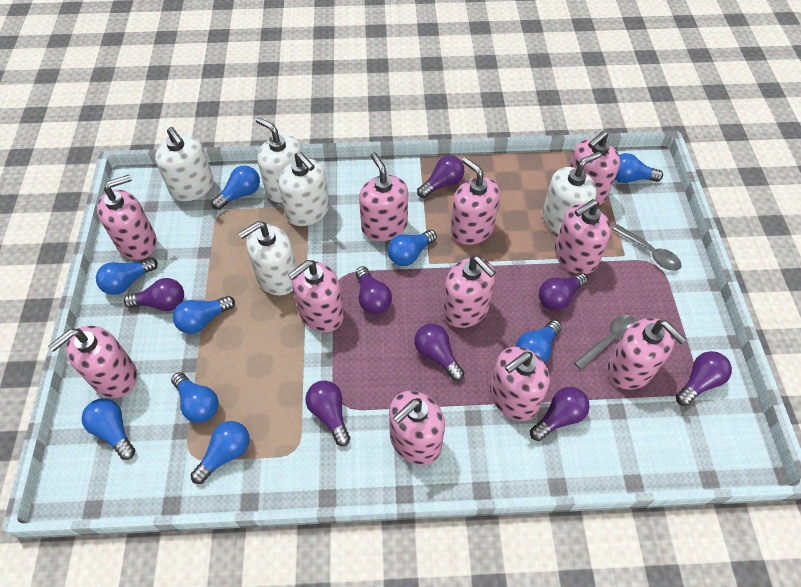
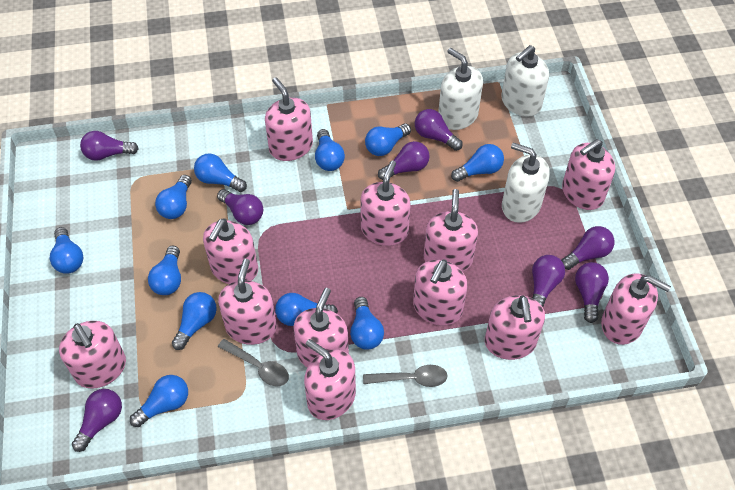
blue light bulb: 9 -> 11
pink soap dispenser: 11 -> 12
white soap dispenser: 5 -> 3

